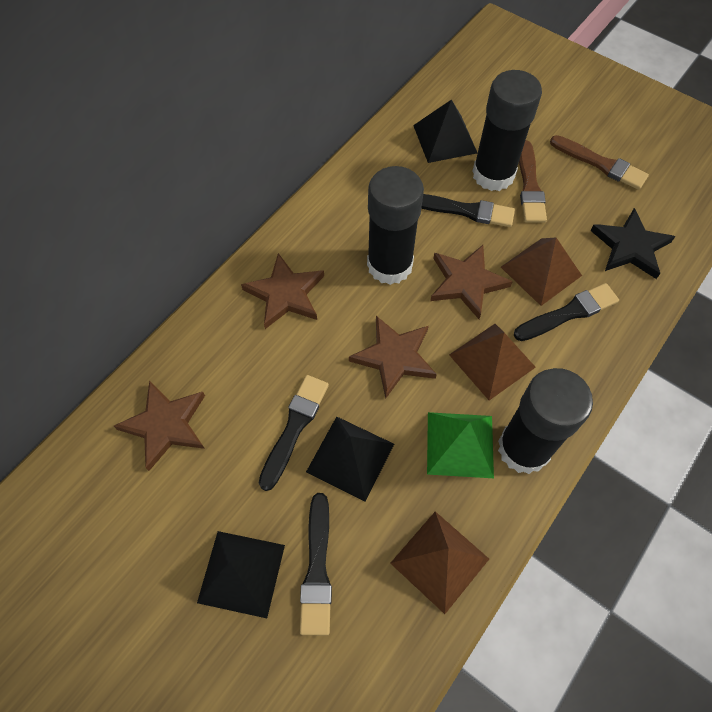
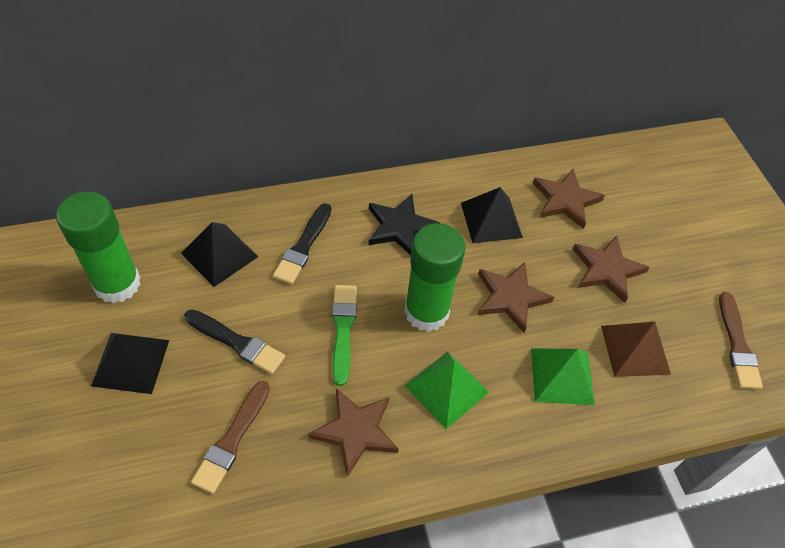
black brush: 4 -> 2
black glue stick: 3 -> 0
brown pyramid: 3 -> 1
green brush: 0 -> 1
green glue stick: 0 -> 2
green pyramid: 1 -> 2

